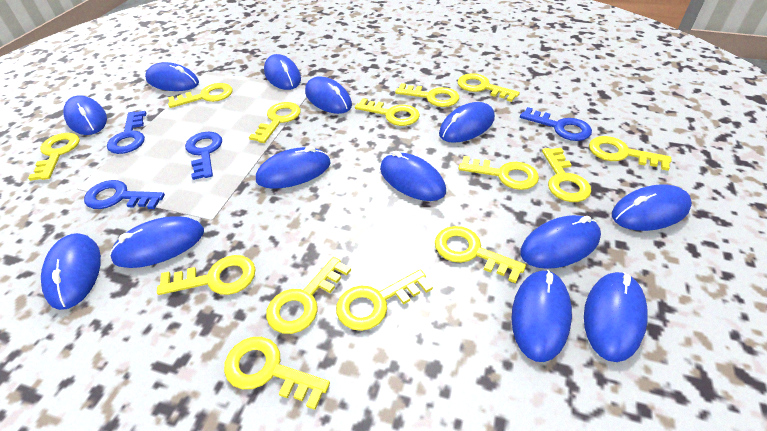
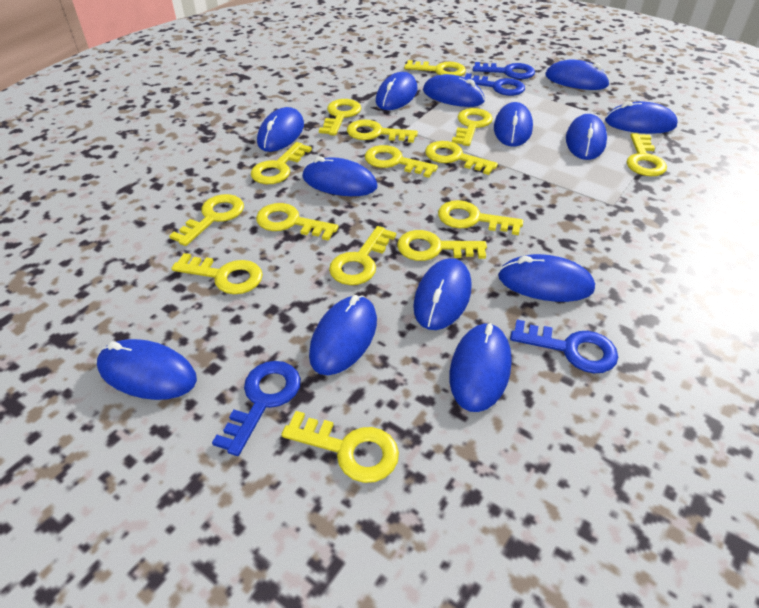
yellow key: 14 -> 15

